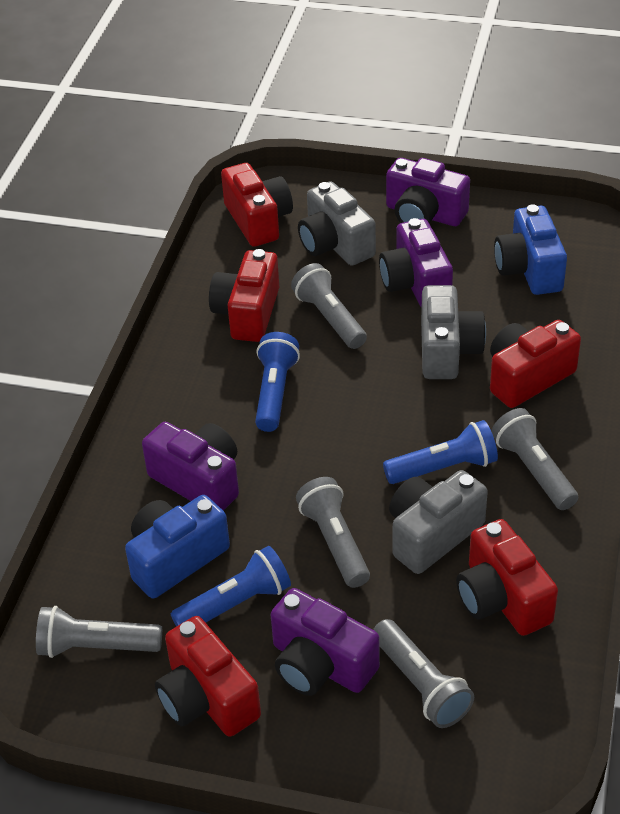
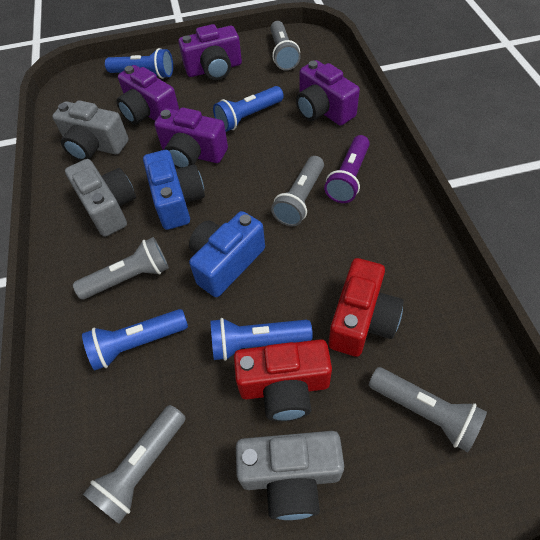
blue flashlight: 3 -> 4
purple flashlight: 0 -> 1
red camera: 5 -> 2

